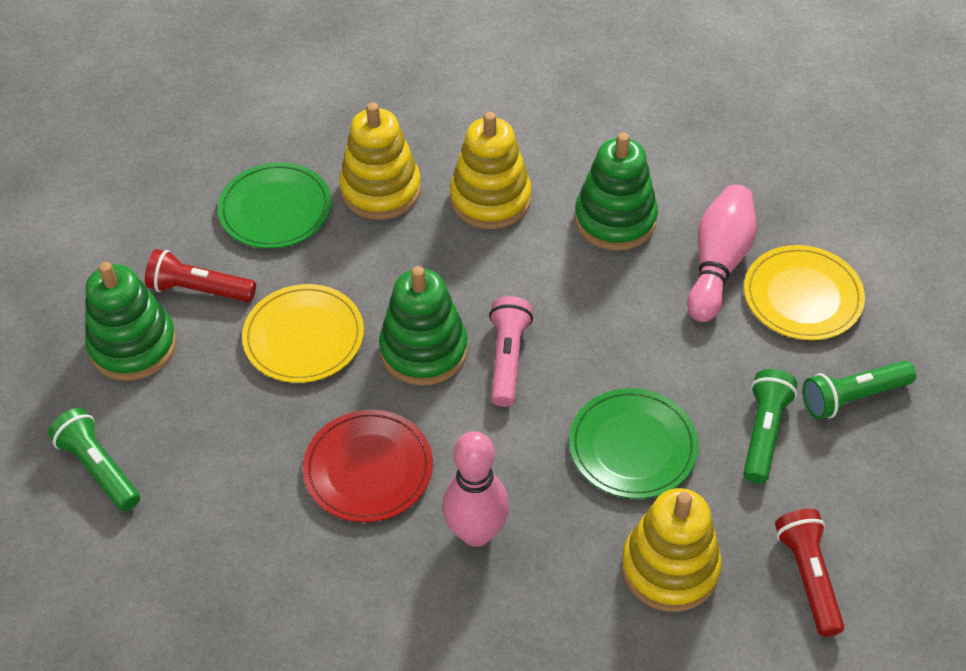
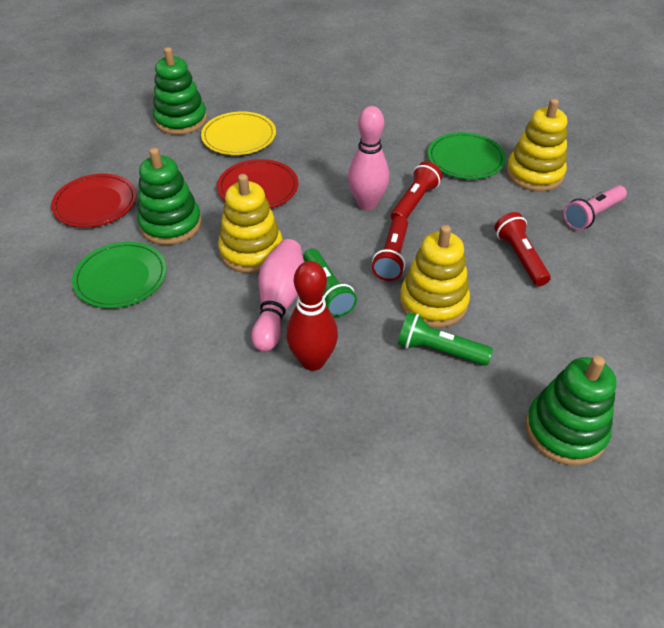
green flashlight: 3 -> 2
red bowling pin: 0 -> 1
red flashlight: 2 -> 3
red plate: 1 -> 2
yellow plate: 2 -> 1

